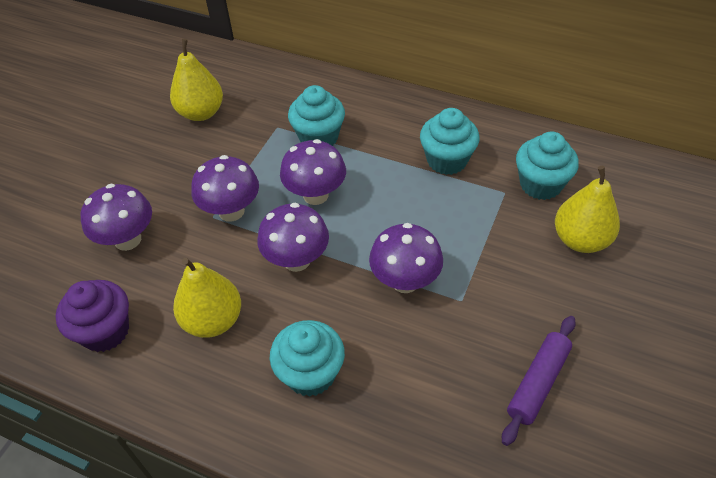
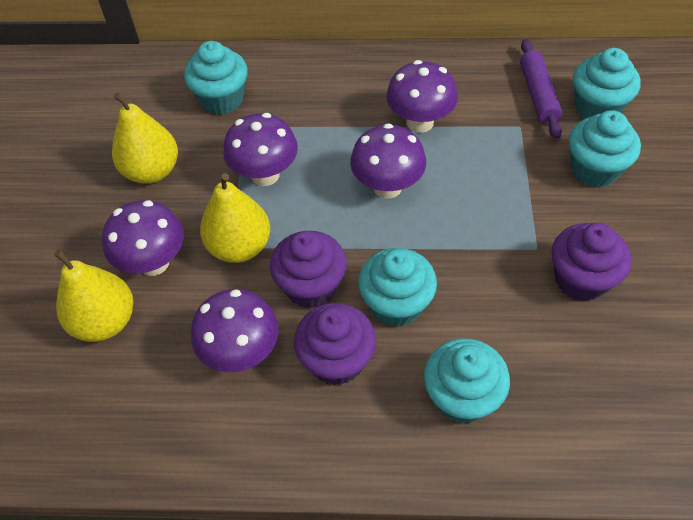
purple cupcake: 1 -> 3
turquoise cupcake: 4 -> 5

